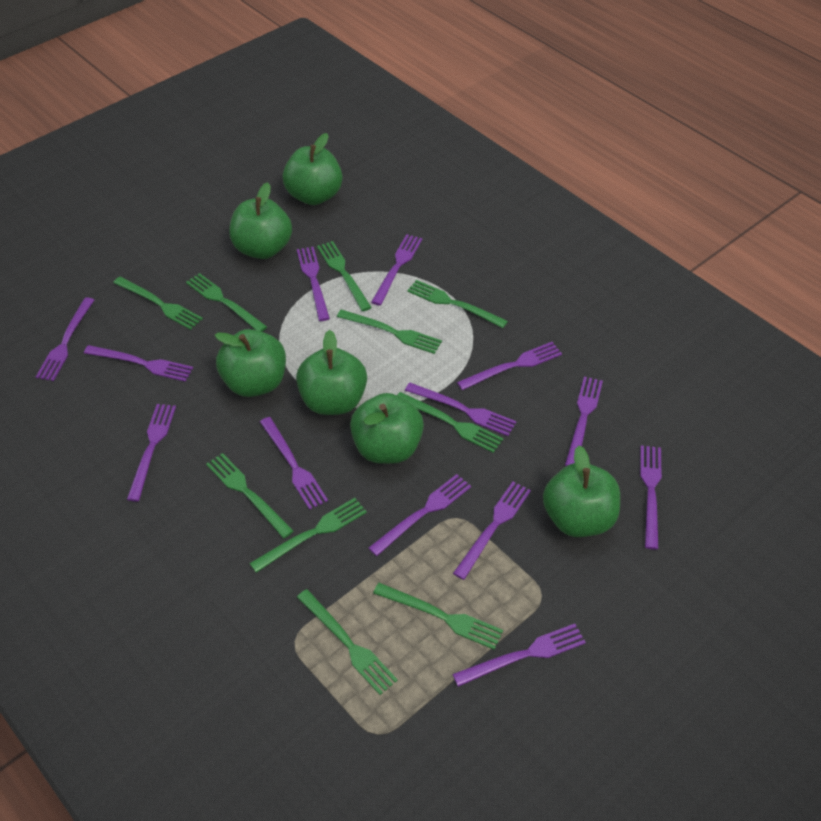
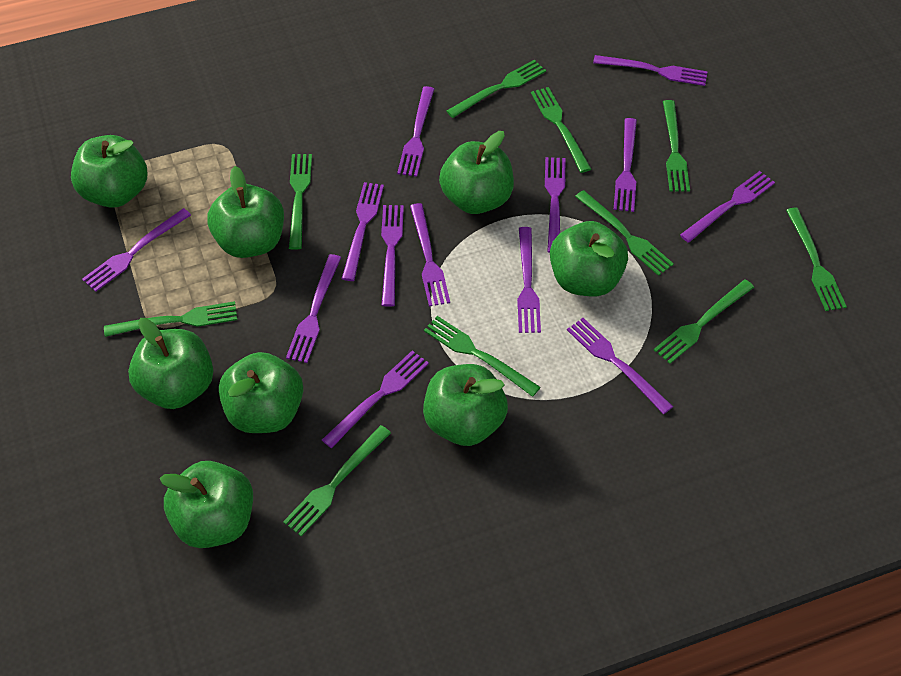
green apple: 6 -> 8

